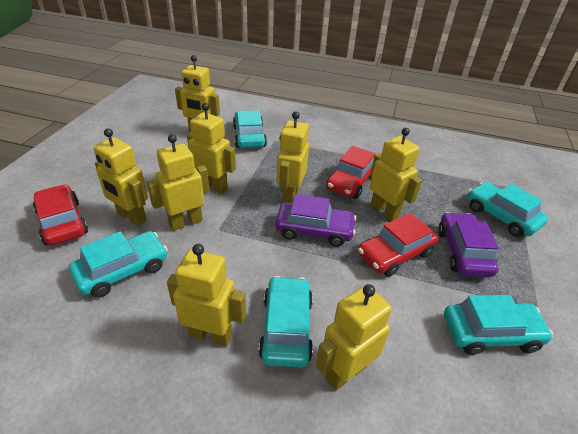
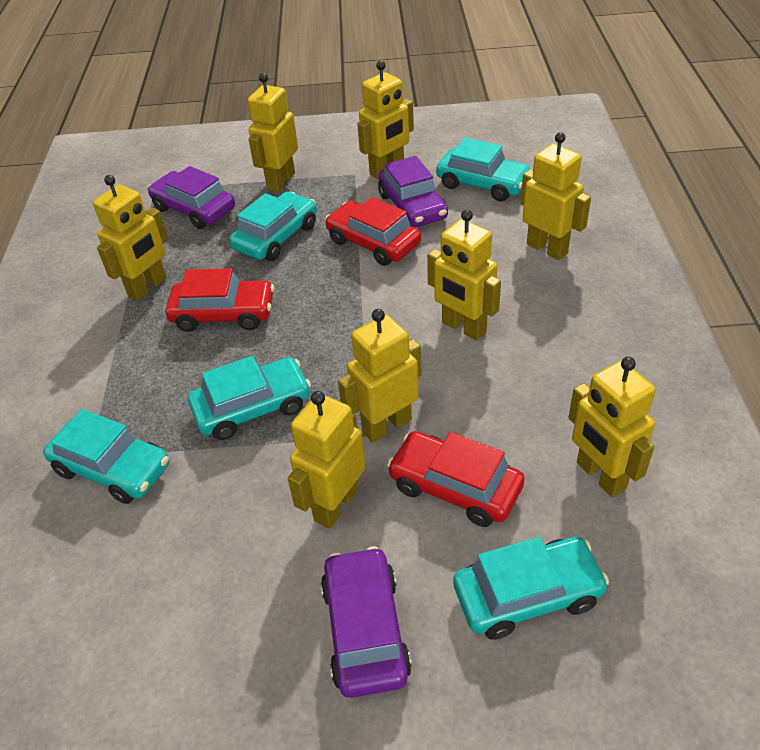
purple car: 2 -> 3

